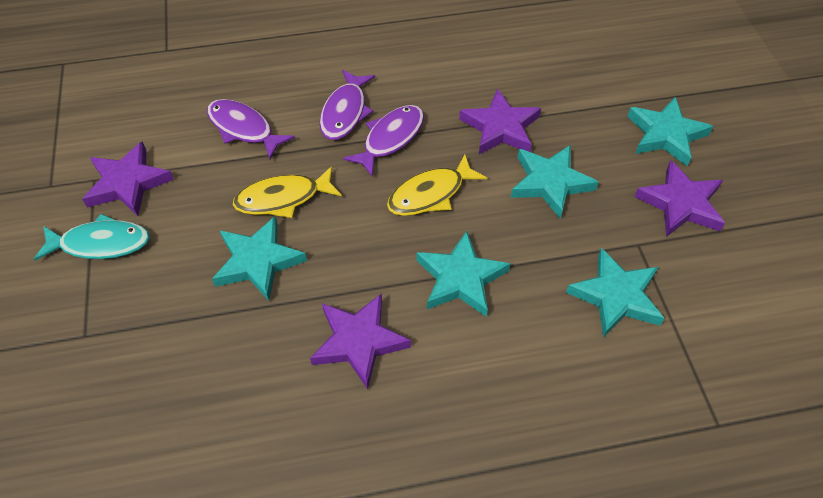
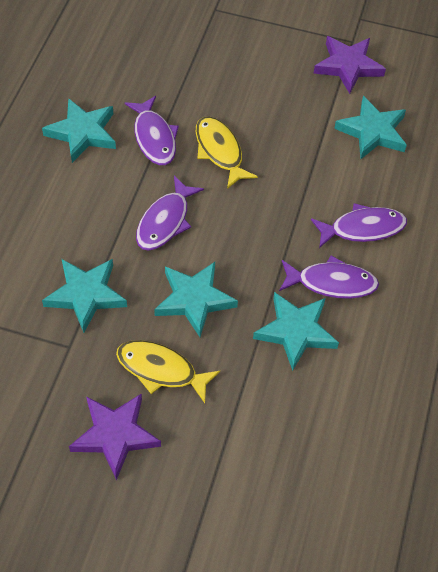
purple fish: 3 -> 4
purple star: 4 -> 2
turquoise fish: 1 -> 0

